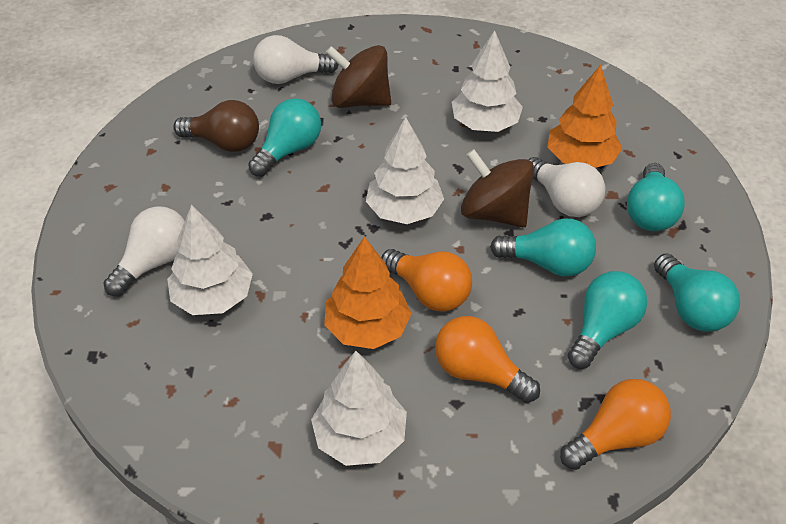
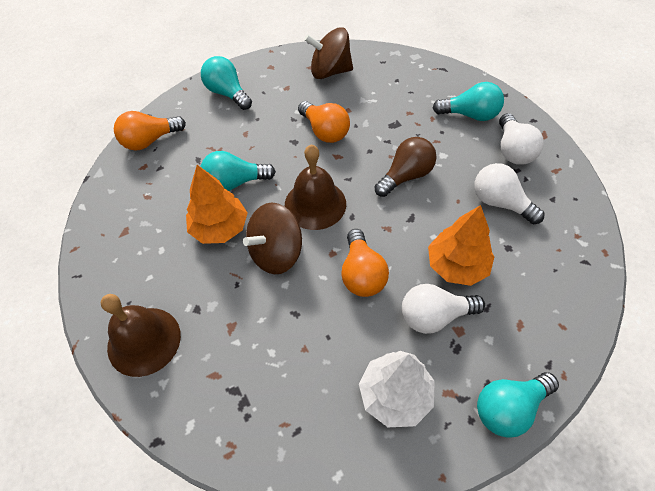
brown bell: 0 -> 2
turquoise light bulb: 5 -> 4
white tree: 4 -> 1

